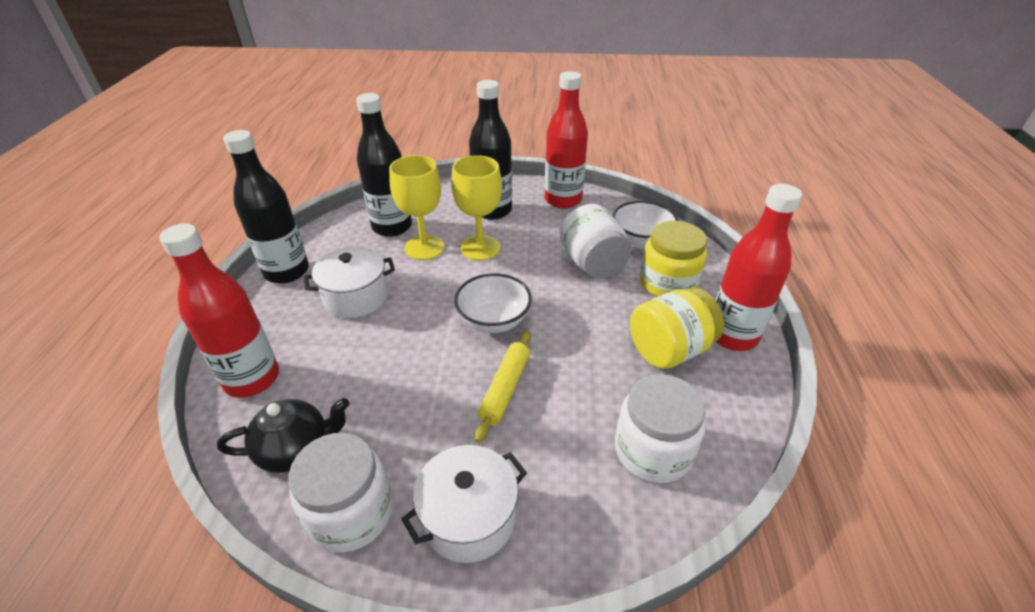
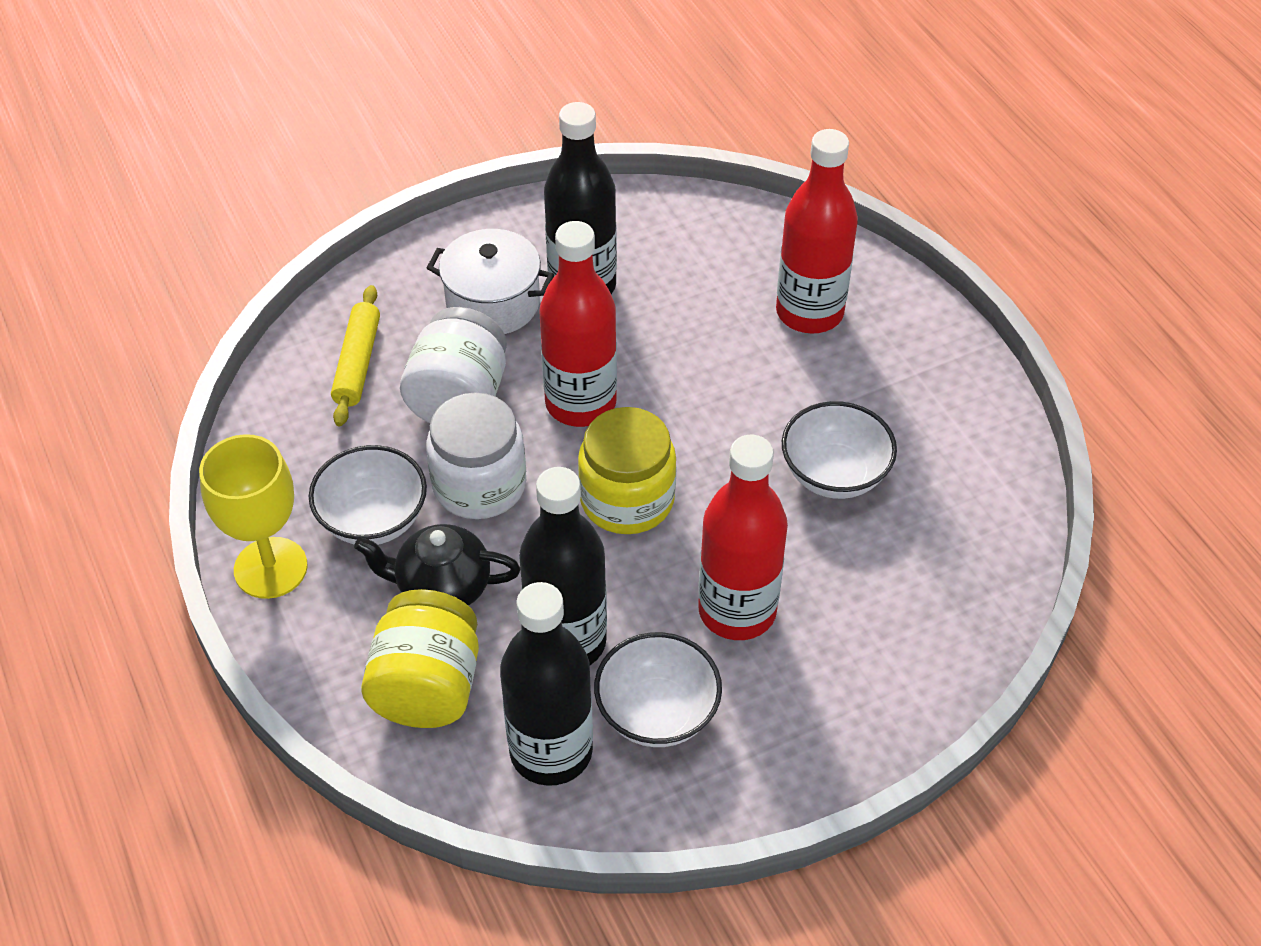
white bowl: 2 -> 3
white jar: 3 -> 2
white pot: 2 -> 1
yellow goblet: 2 -> 1

